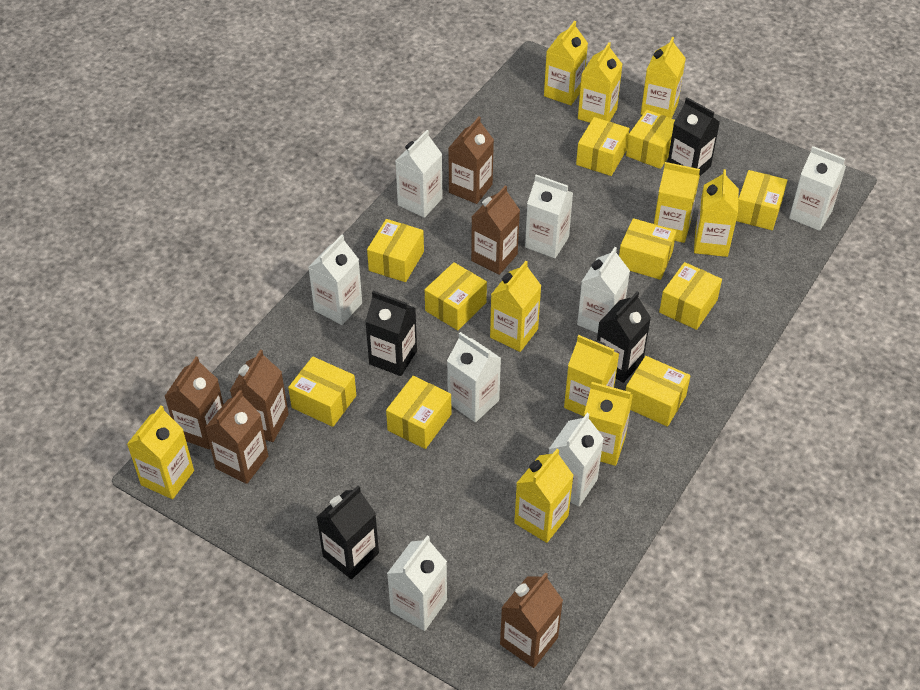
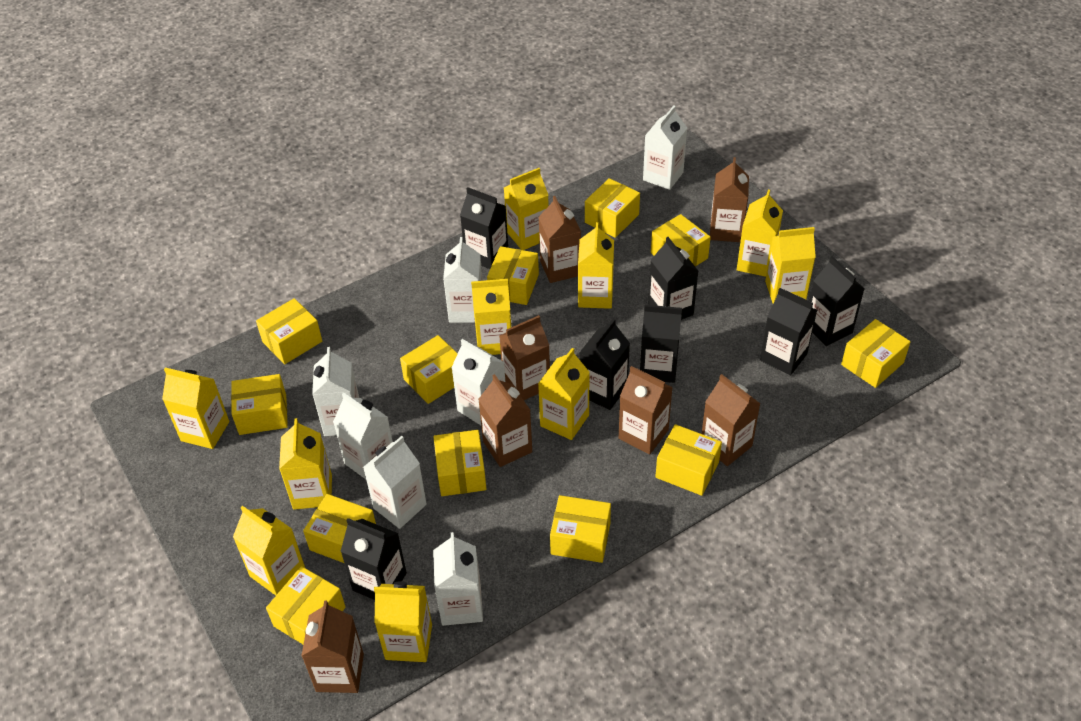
black carton: 4 -> 7
brown carton: 6 -> 7
white carton: 8 -> 7
yellow box: 10 -> 12

